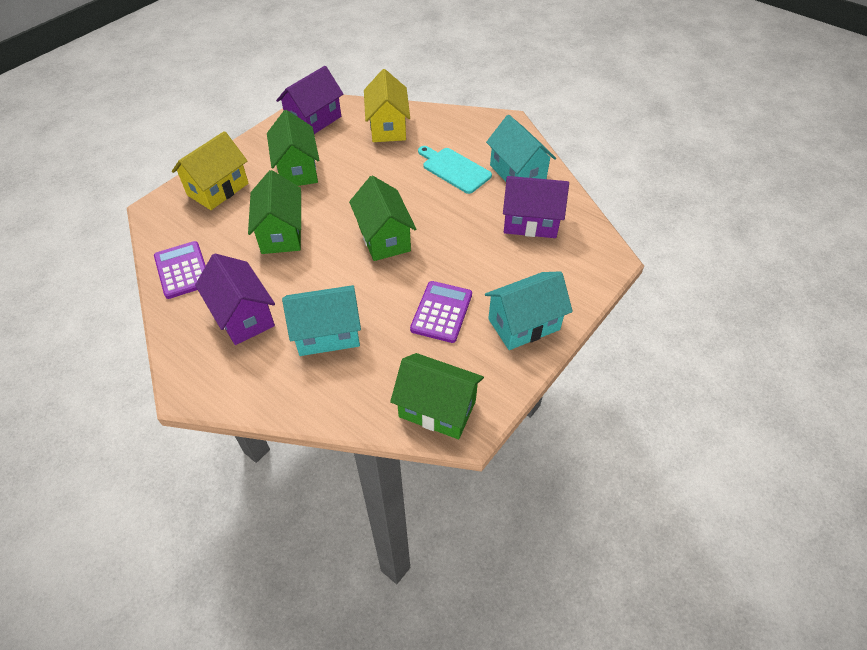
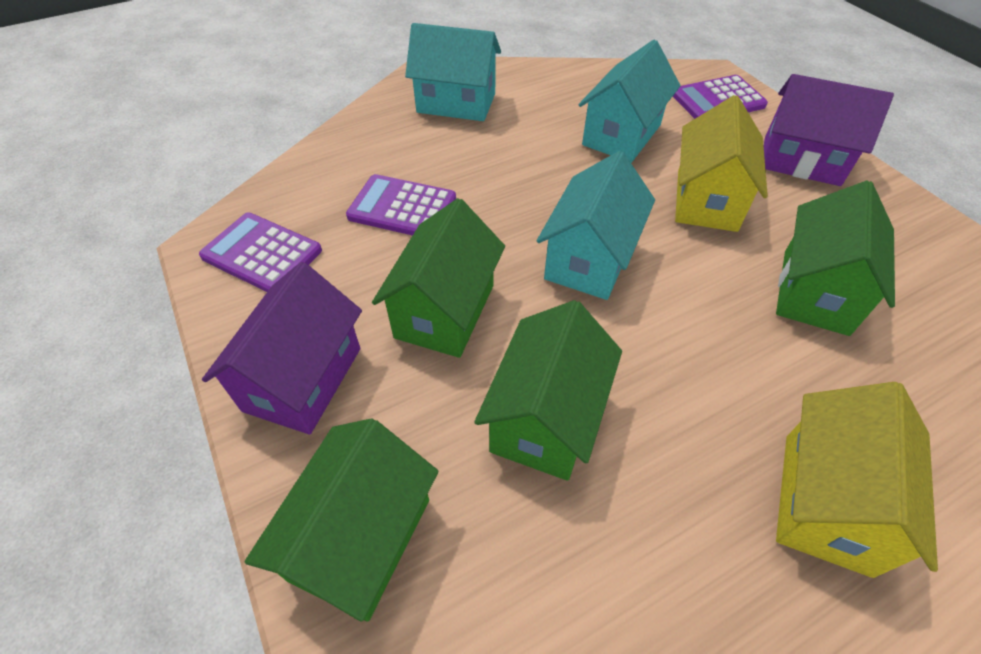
purple calculator: 2 -> 3
purple house: 3 -> 2
turquoise cutting board: 1 -> 0

